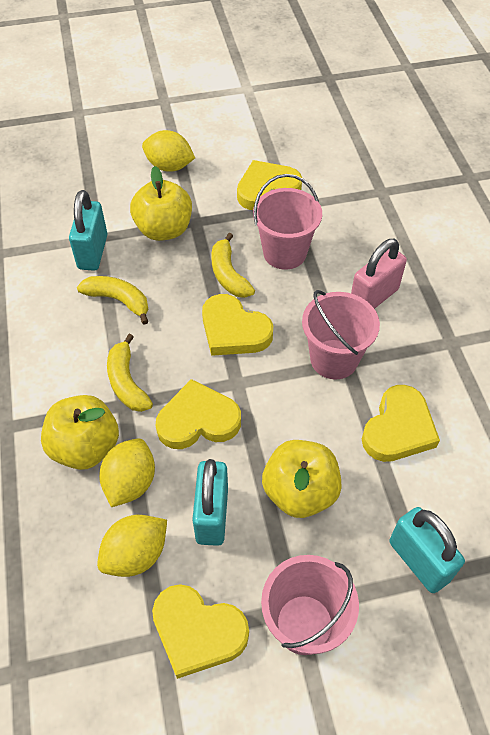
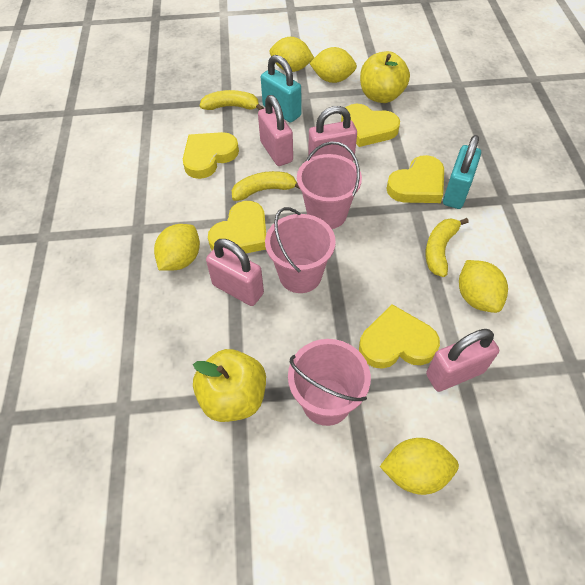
pink padlock: 1 -> 4
turquoise padlock: 3 -> 2
yellow apple: 3 -> 2
yellow lemon: 3 -> 5

